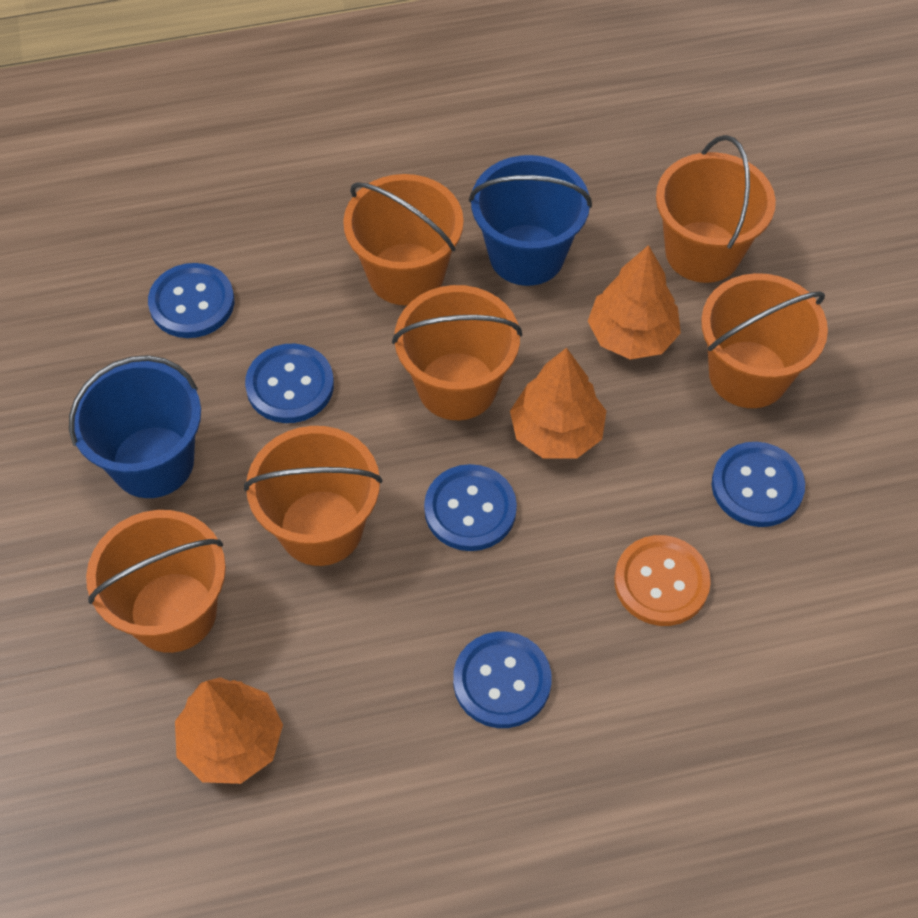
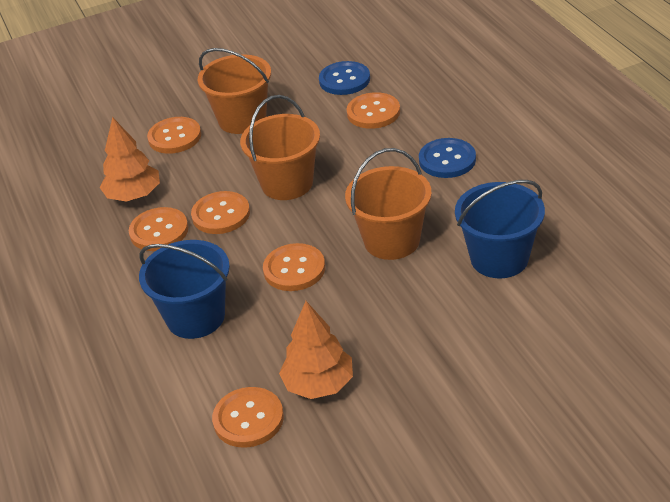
blue button: 5 -> 2
orange bucket: 6 -> 3
orange button: 1 -> 6
orange tree: 3 -> 2

